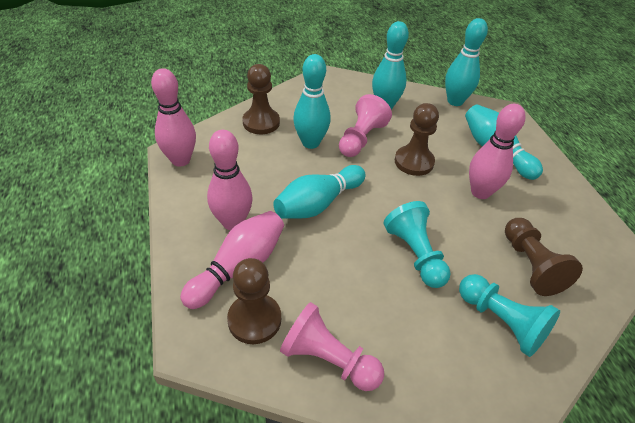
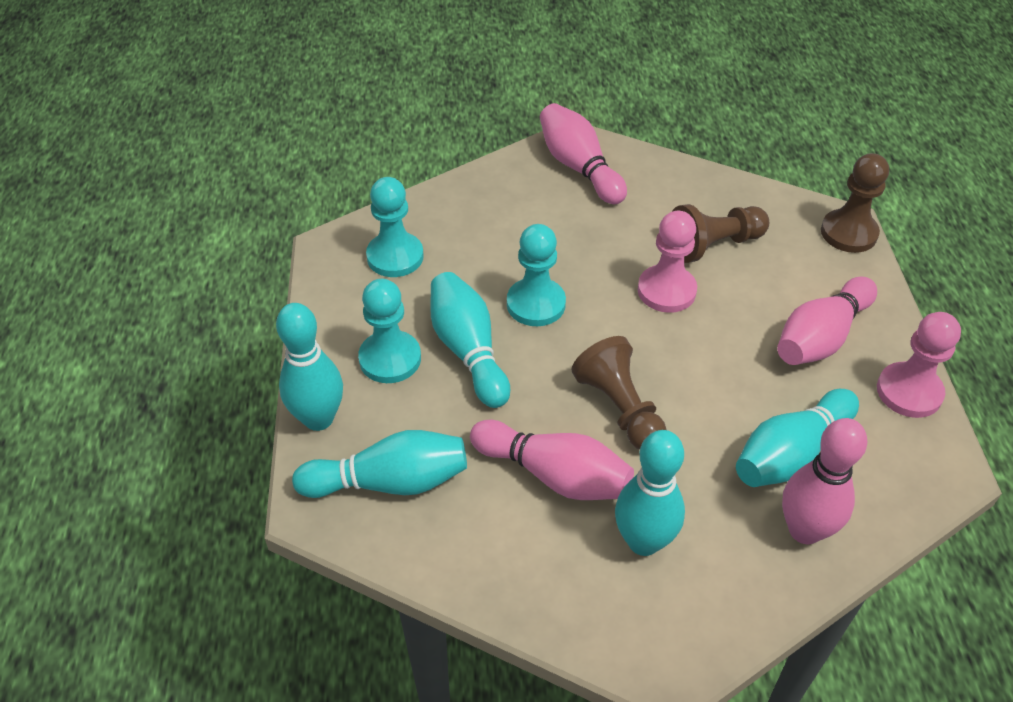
brown pawn: 4 -> 3
turquoise pawn: 2 -> 3

